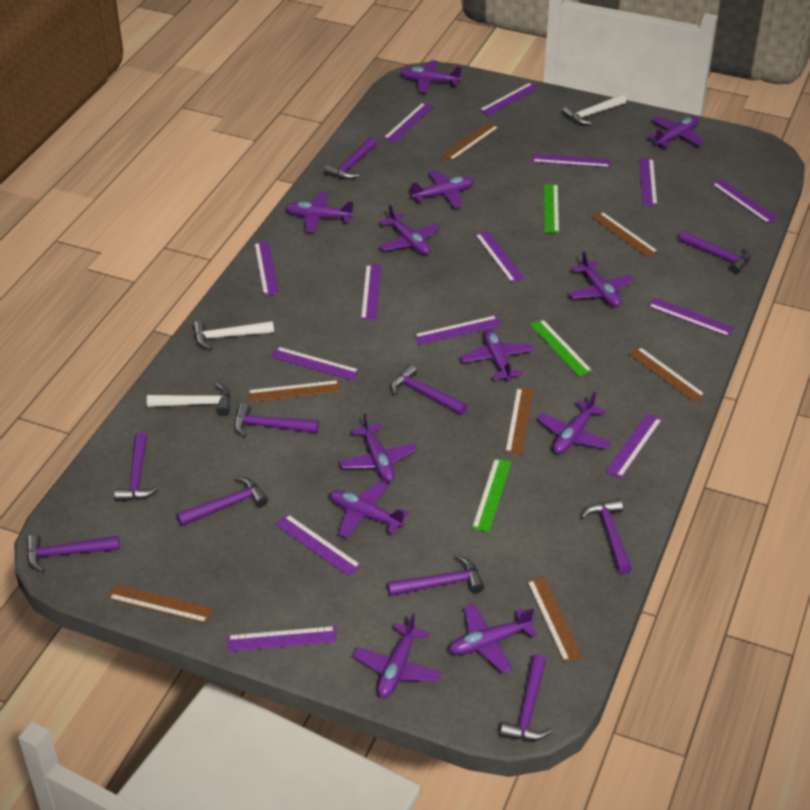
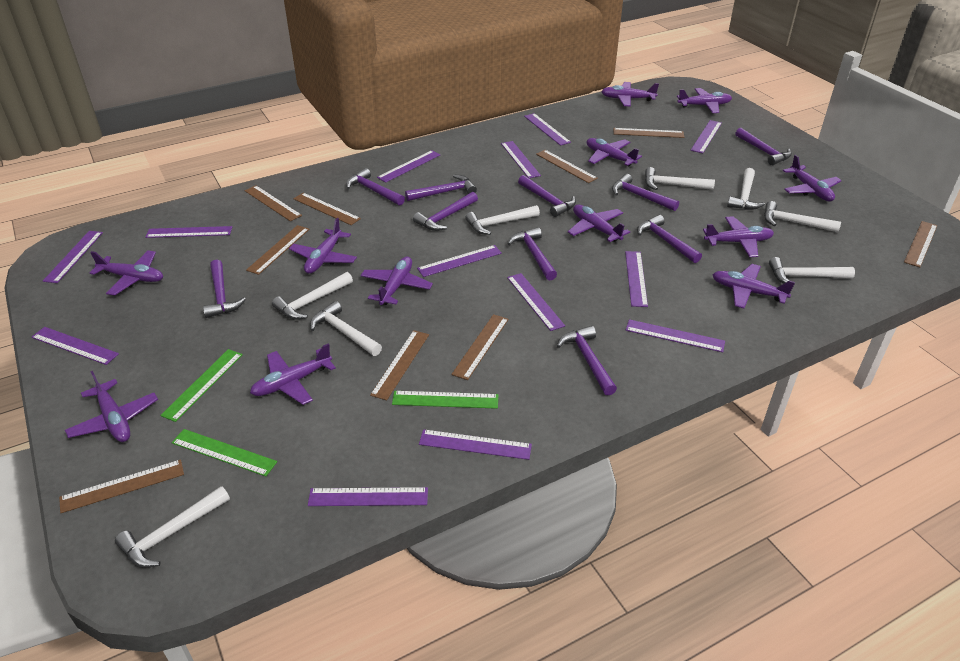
brown ruler: 7 -> 9
purple ruler: 14 -> 13
white hammer: 3 -> 8

